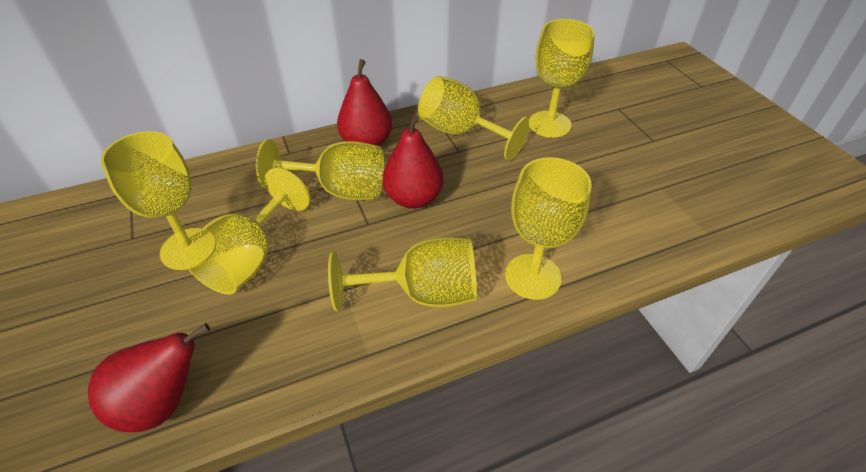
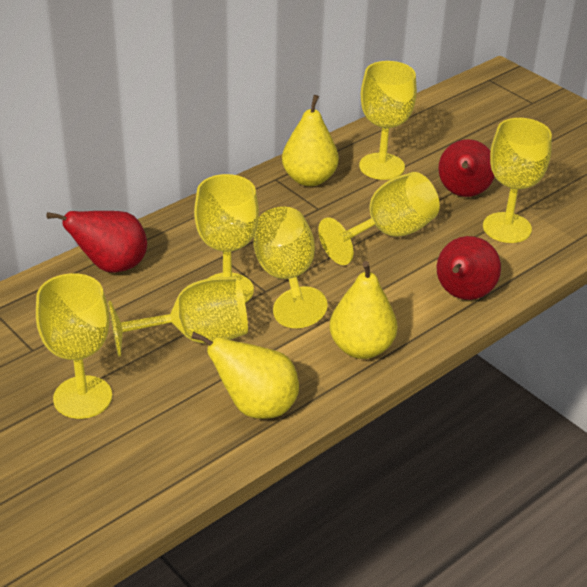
yellow pear: 0 -> 3

